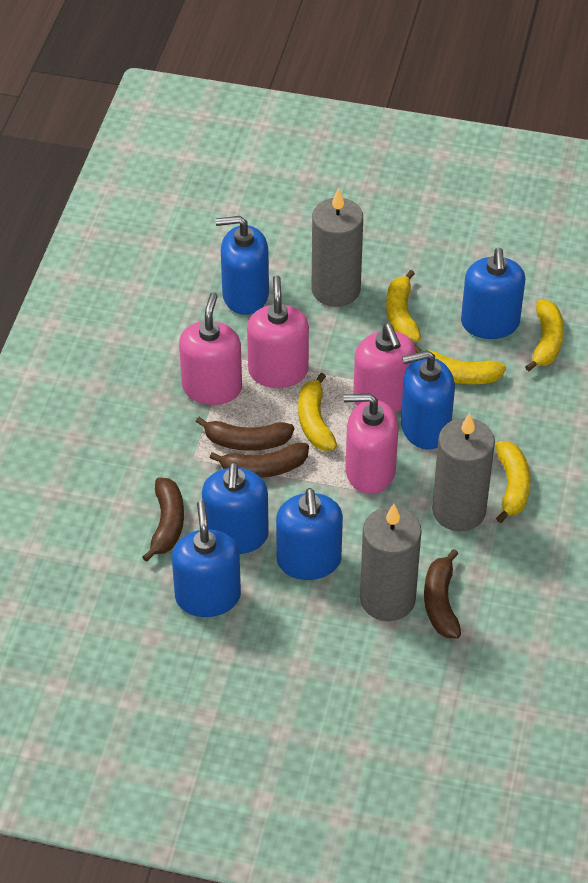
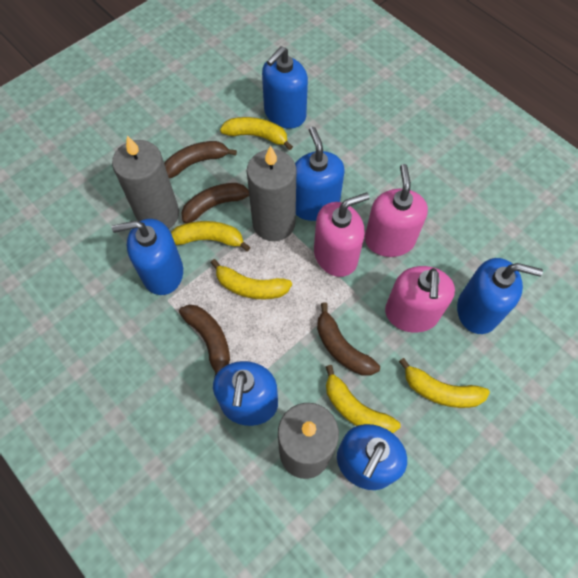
pink soap dispenser: 4 -> 3

